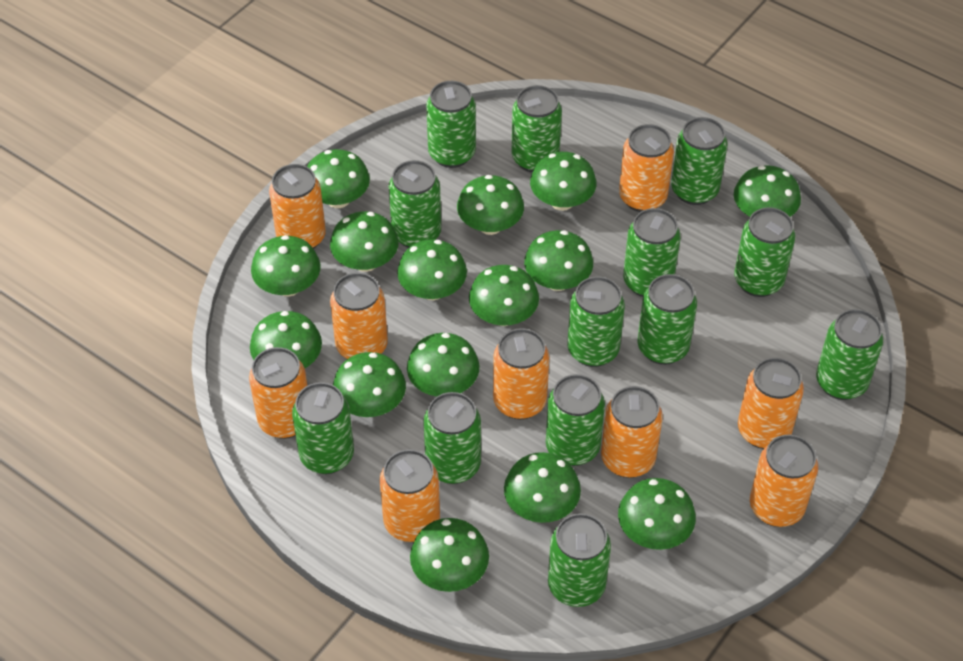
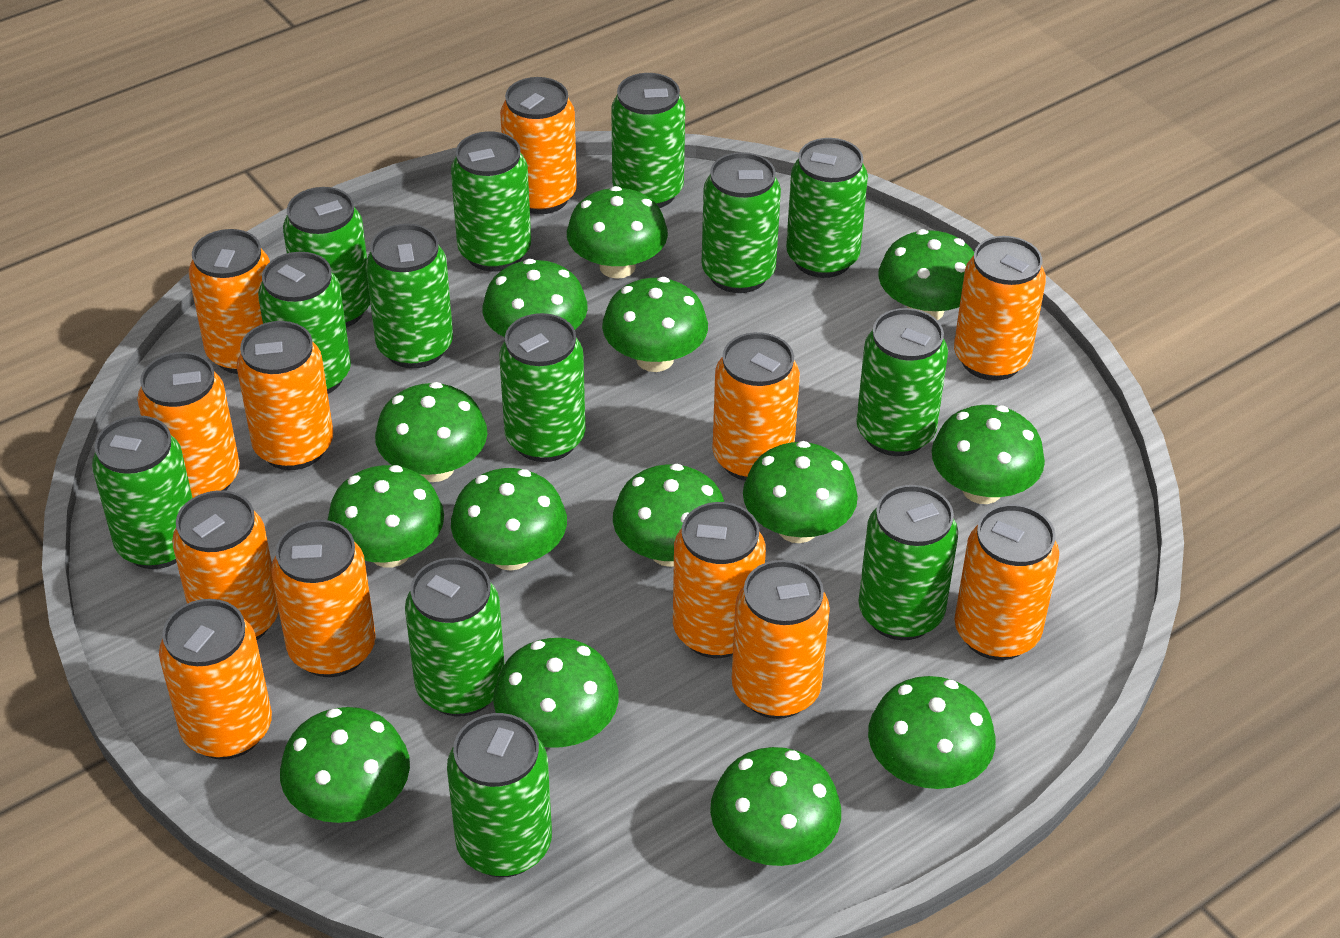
green mushroom: 15 -> 14
orange can: 9 -> 12

